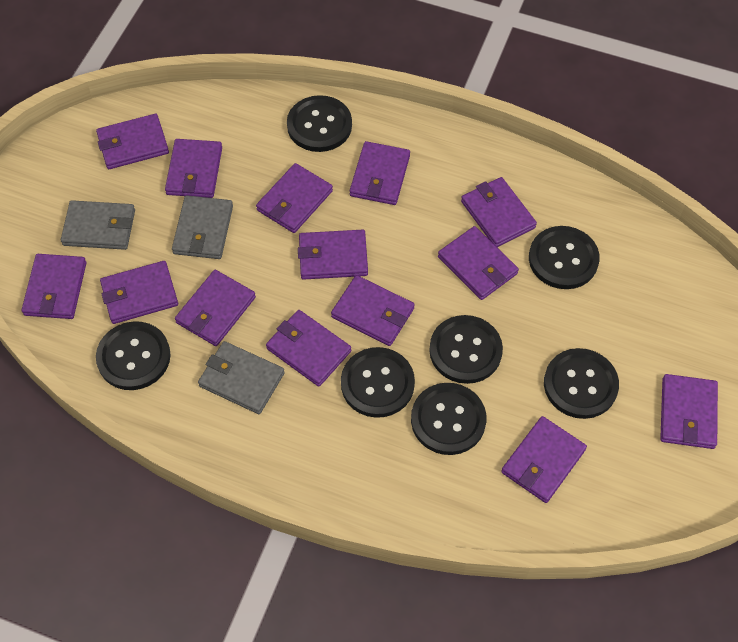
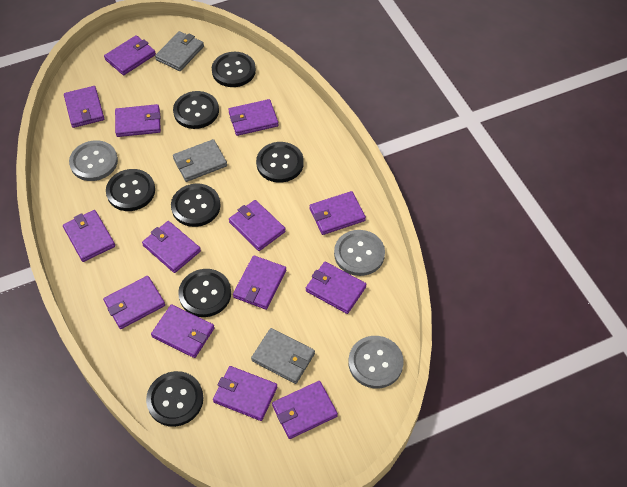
grey button: 0 -> 3

